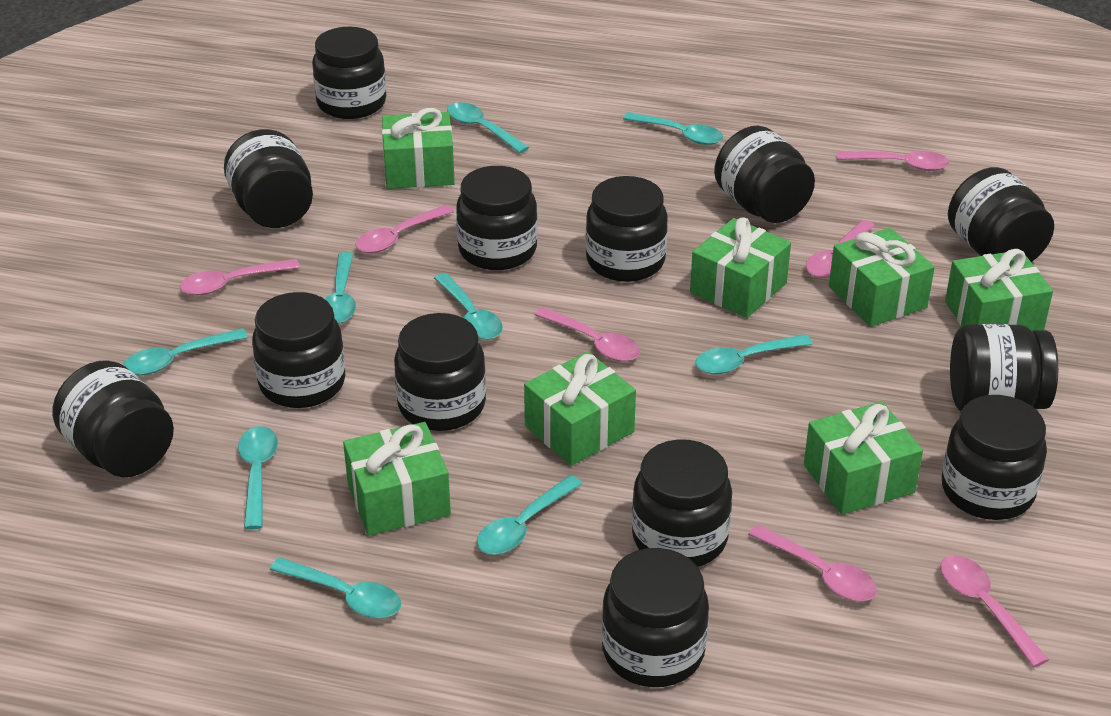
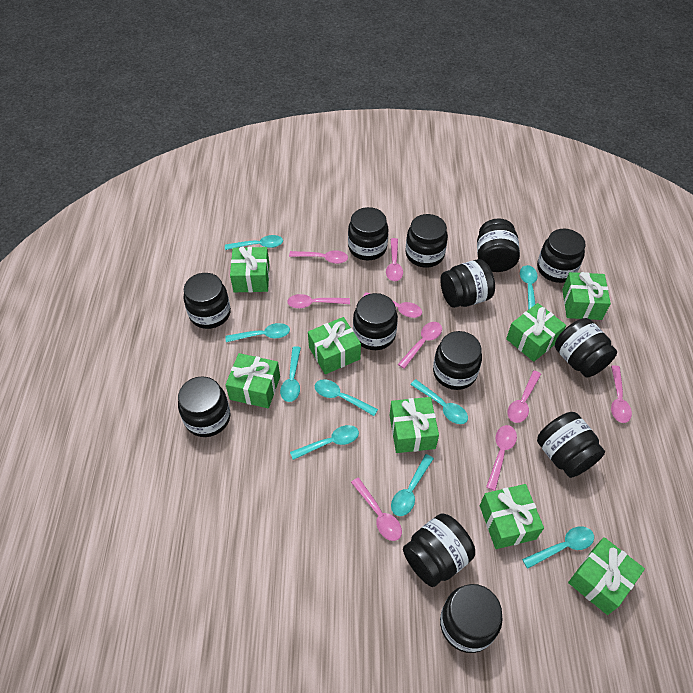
green gift: 7 -> 8
pink spoon: 7 -> 9

